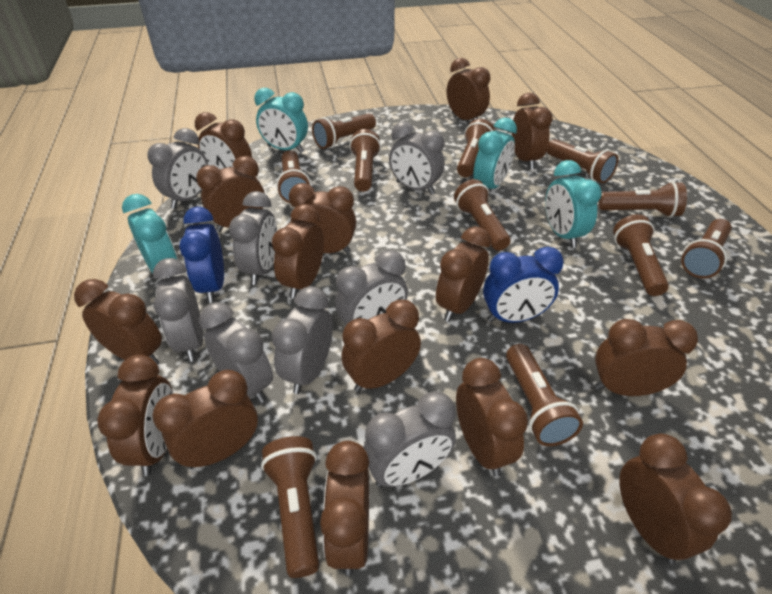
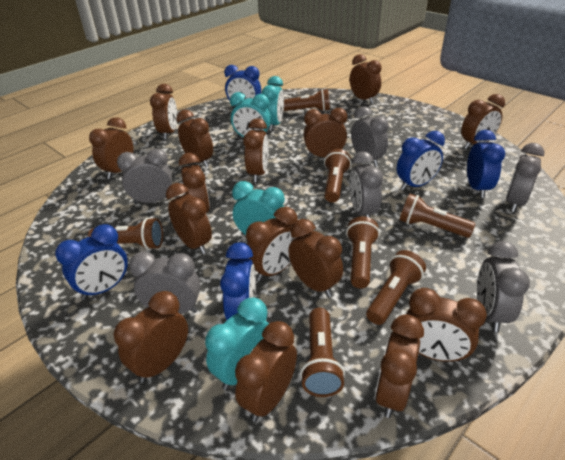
blue clock: 2 -> 5
brown flashlight: 11 -> 7
grey clock: 8 -> 6

